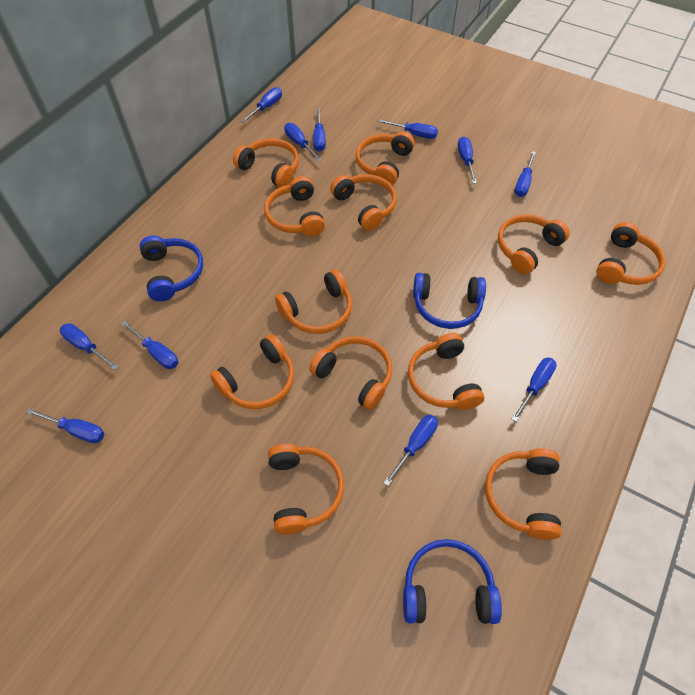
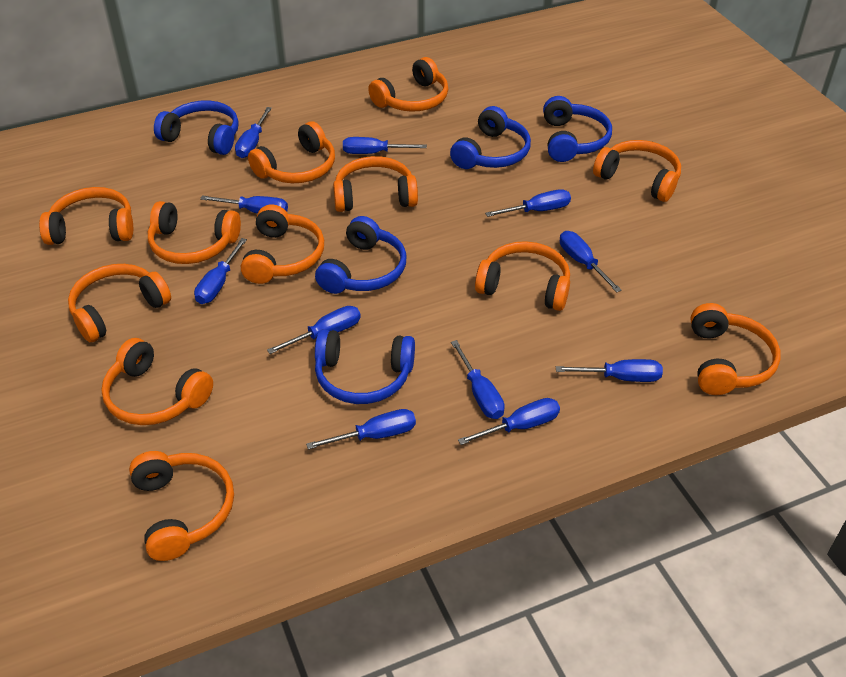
blue headphones: 3 -> 5

